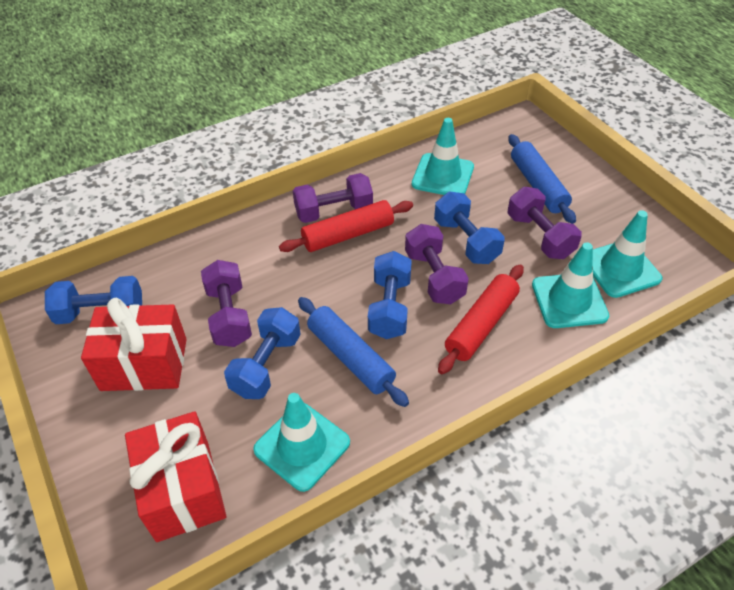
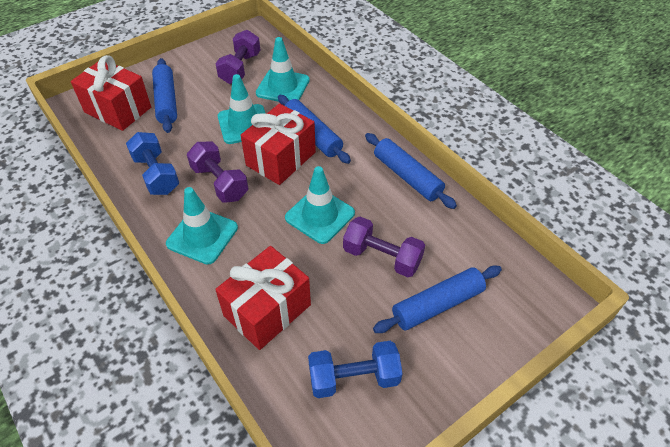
blue dumbbell: 4 -> 2
blue rolling pin: 2 -> 4
purple dumbbell: 4 -> 3
red gift: 2 -> 3
red rolling pin: 2 -> 0

